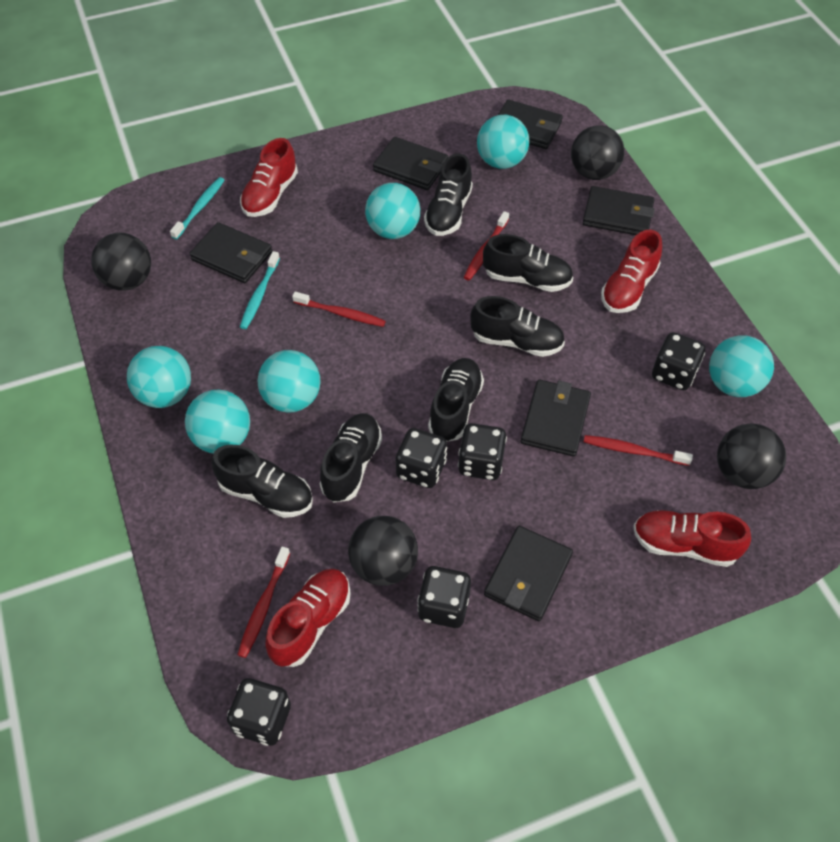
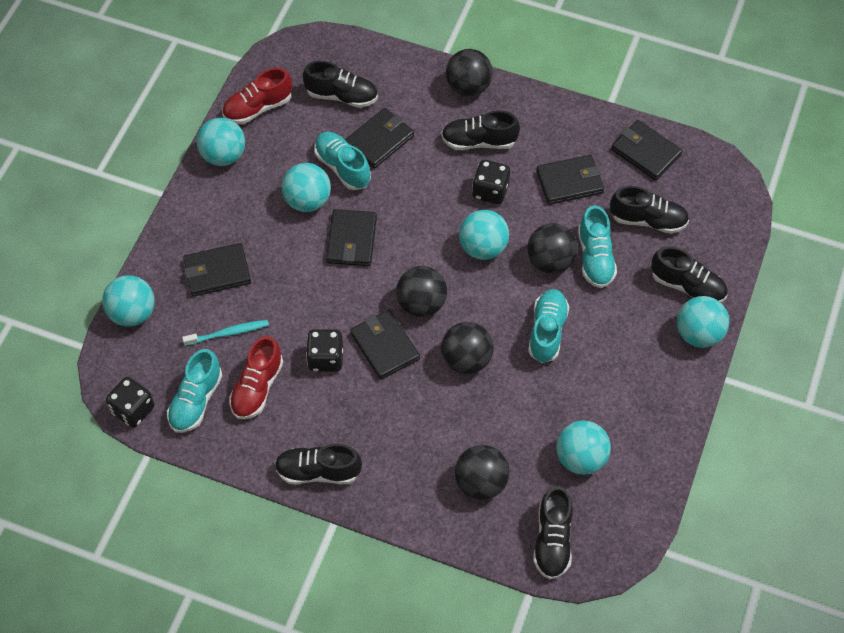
black ball: 4 -> 5
black dice: 5 -> 3
red shoe: 4 -> 2
red toothbrush: 4 -> 0
turquoise shoe: 0 -> 4
turquoise toothbrush: 2 -> 1

